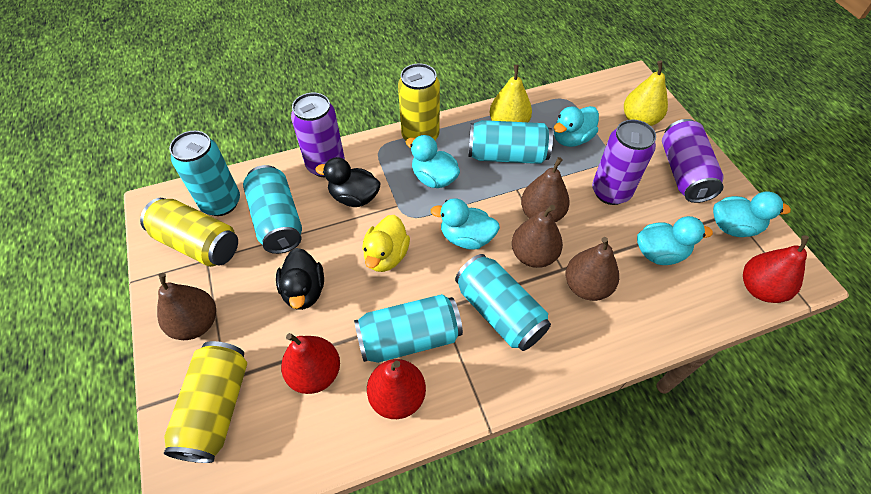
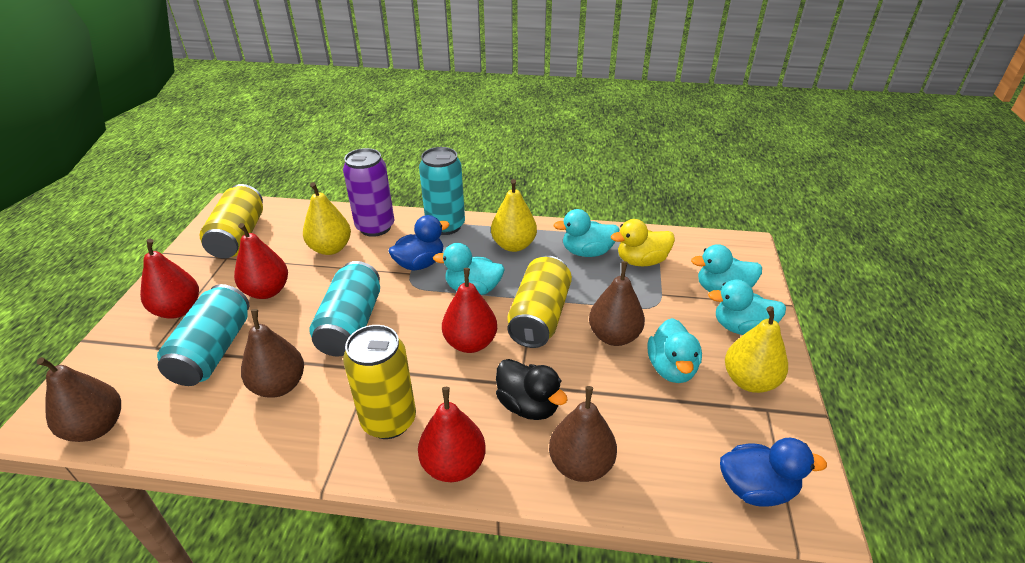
black duck: 2 -> 1
blue duck: 0 -> 2
purple can: 3 -> 1
red pear: 3 -> 4
turquoise can: 5 -> 3
yellow pear: 2 -> 3

